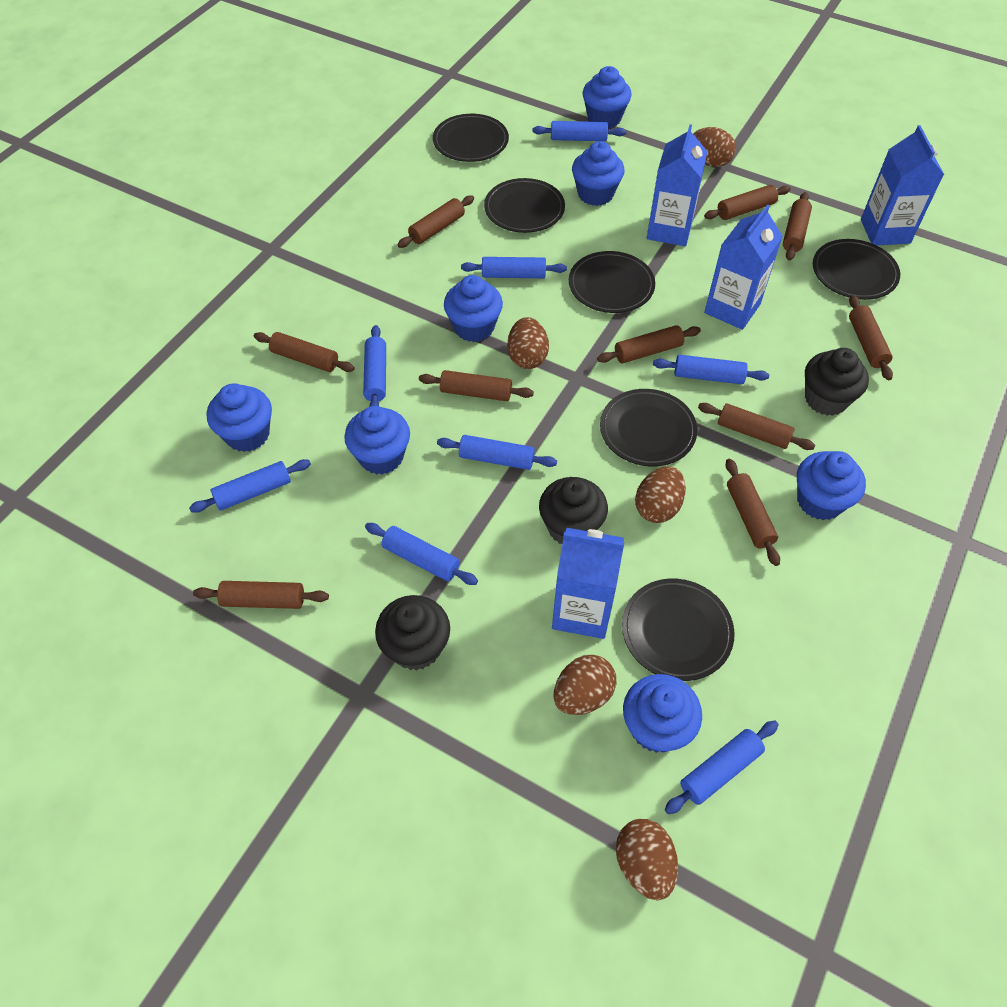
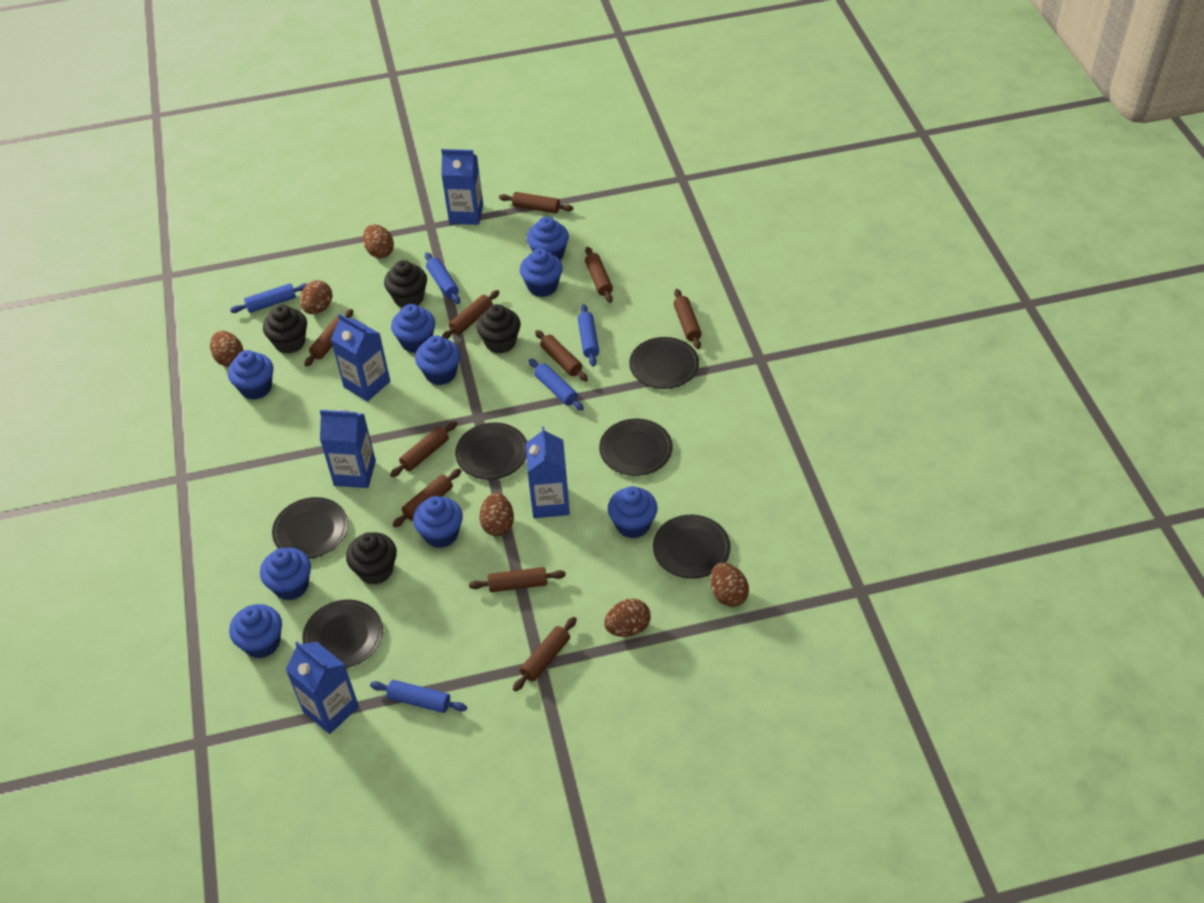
black cupcake: 3 -> 4
blue carton: 4 -> 5
blue cupcake: 7 -> 9
blue rolling pin: 8 -> 5
brown egg: 5 -> 6

